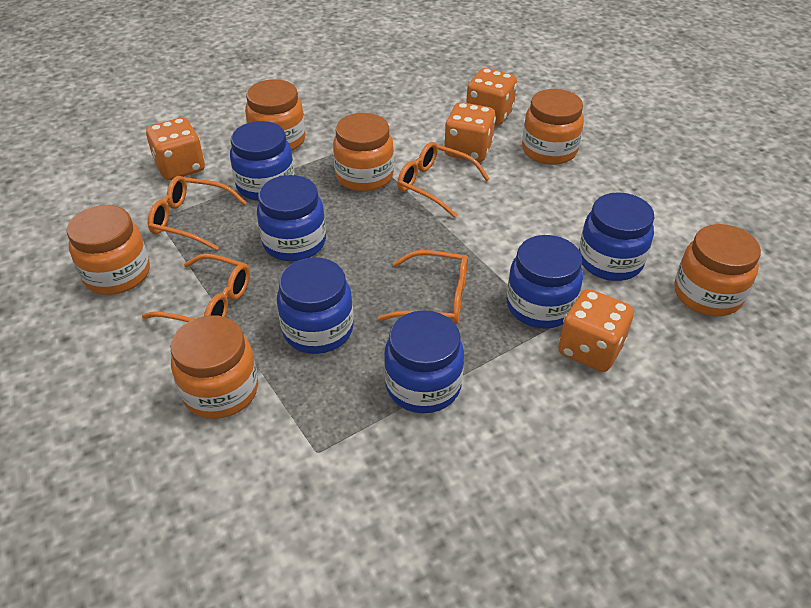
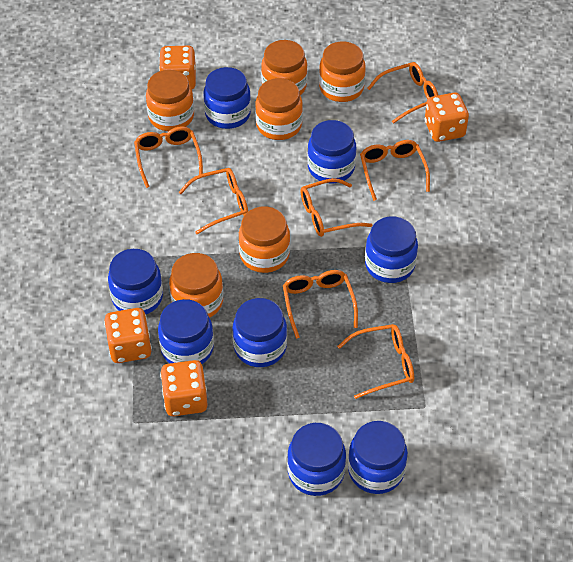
blue jar: 6 -> 8
orange glasses: 4 -> 7

